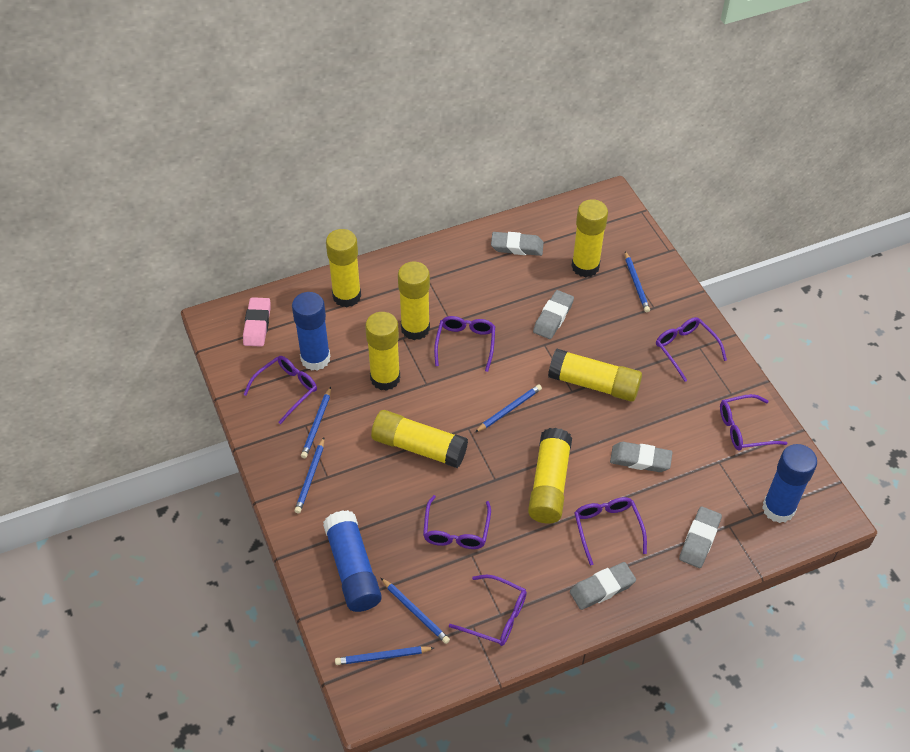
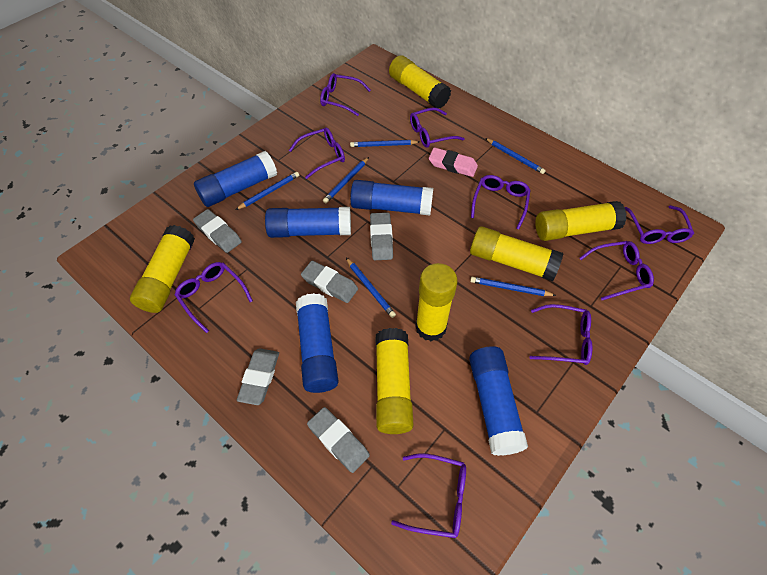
blue glue stick: 3 -> 5
purple glasses: 7 -> 9
yellow glue stick: 7 -> 6

